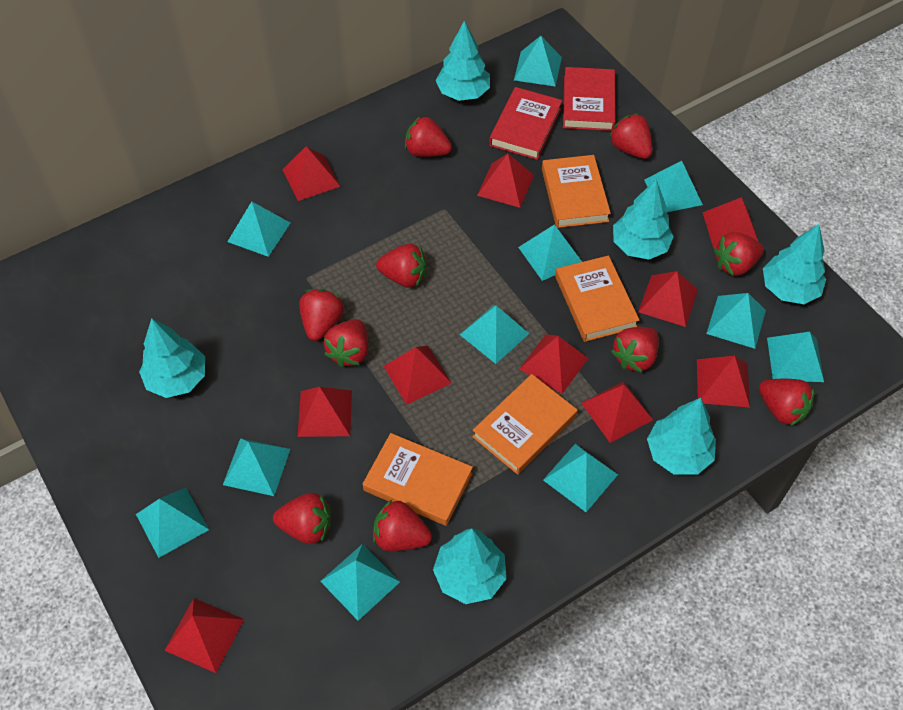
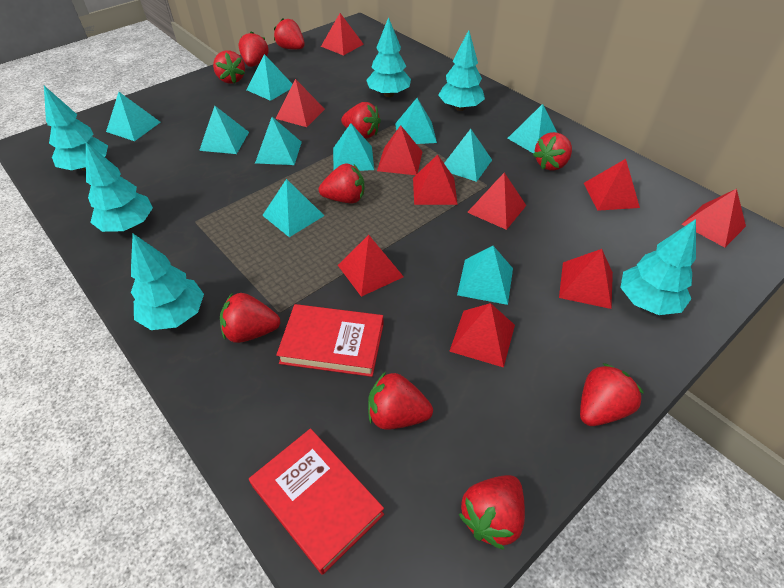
orange book: 4 -> 0
turquoise pyramid: 11 -> 10

